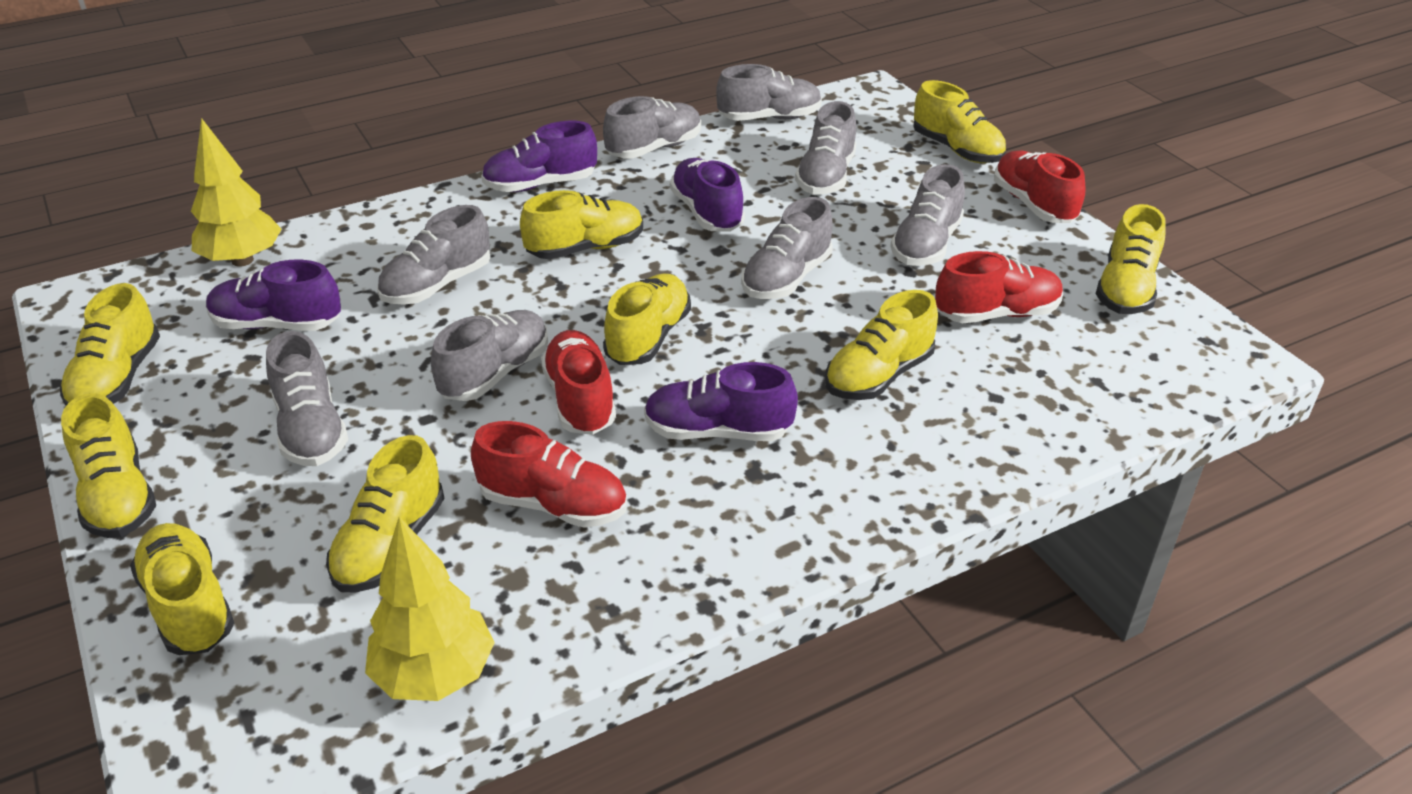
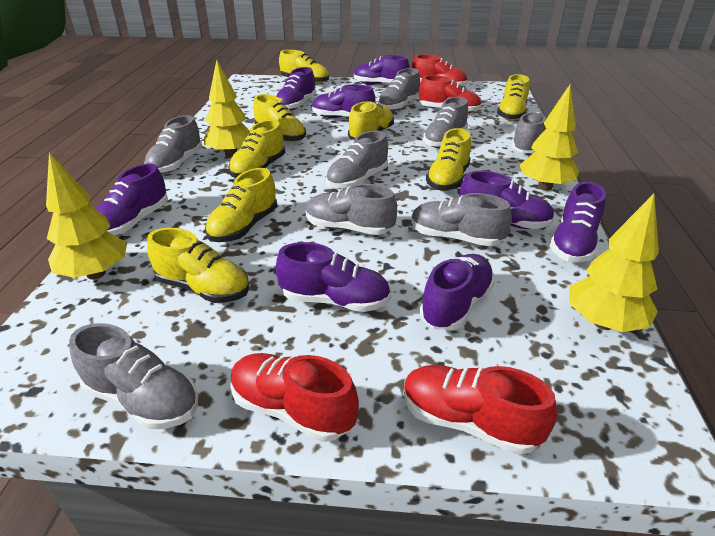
purple shoe: 4 -> 8
yellow shoe: 9 -> 8
yellow tree: 2 -> 4

